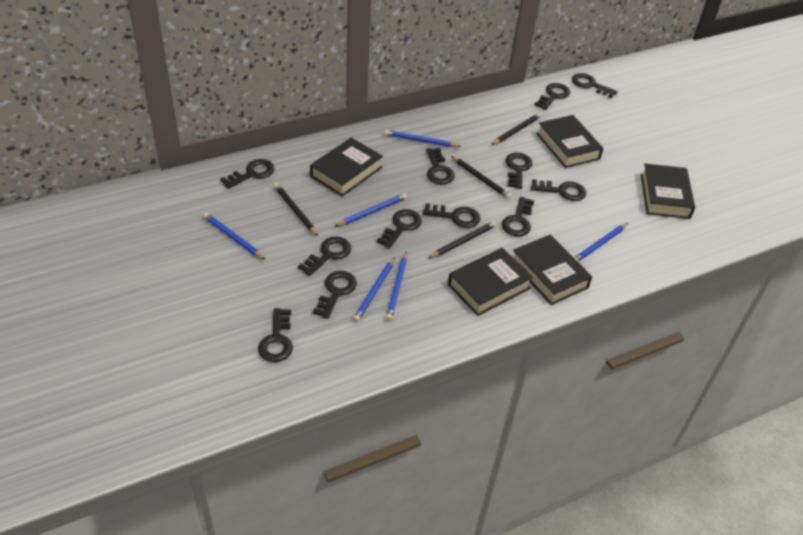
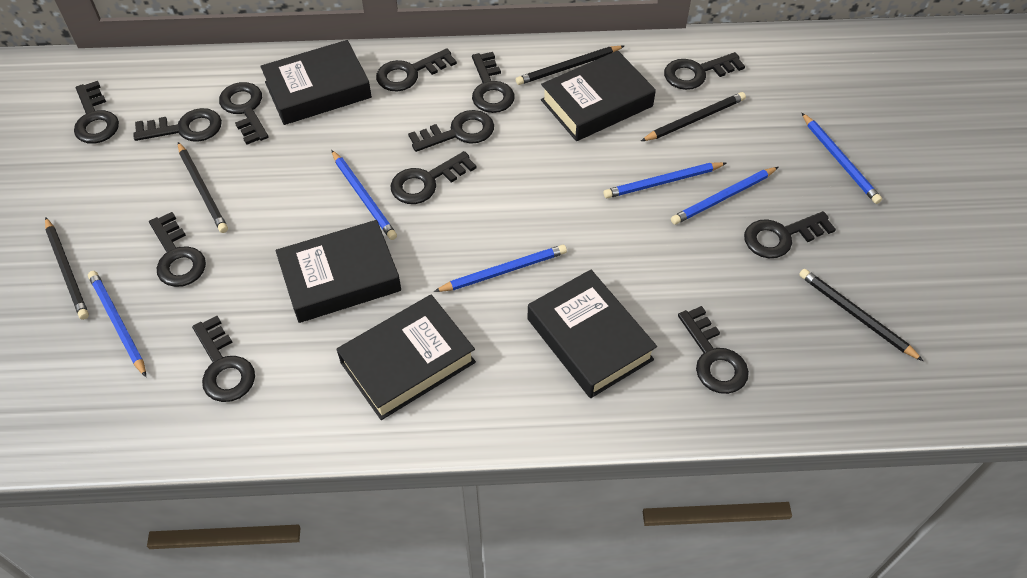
black pencil: 4 -> 5

